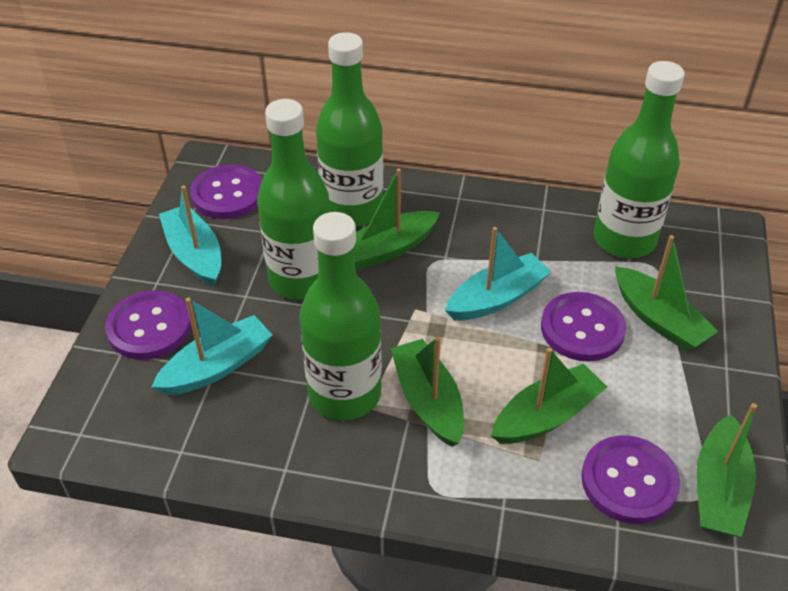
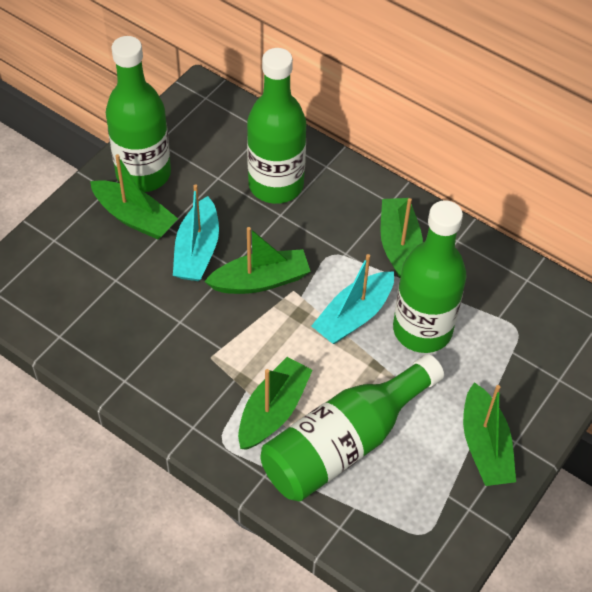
purple button: 4 -> 0
turquoise boat: 3 -> 2

